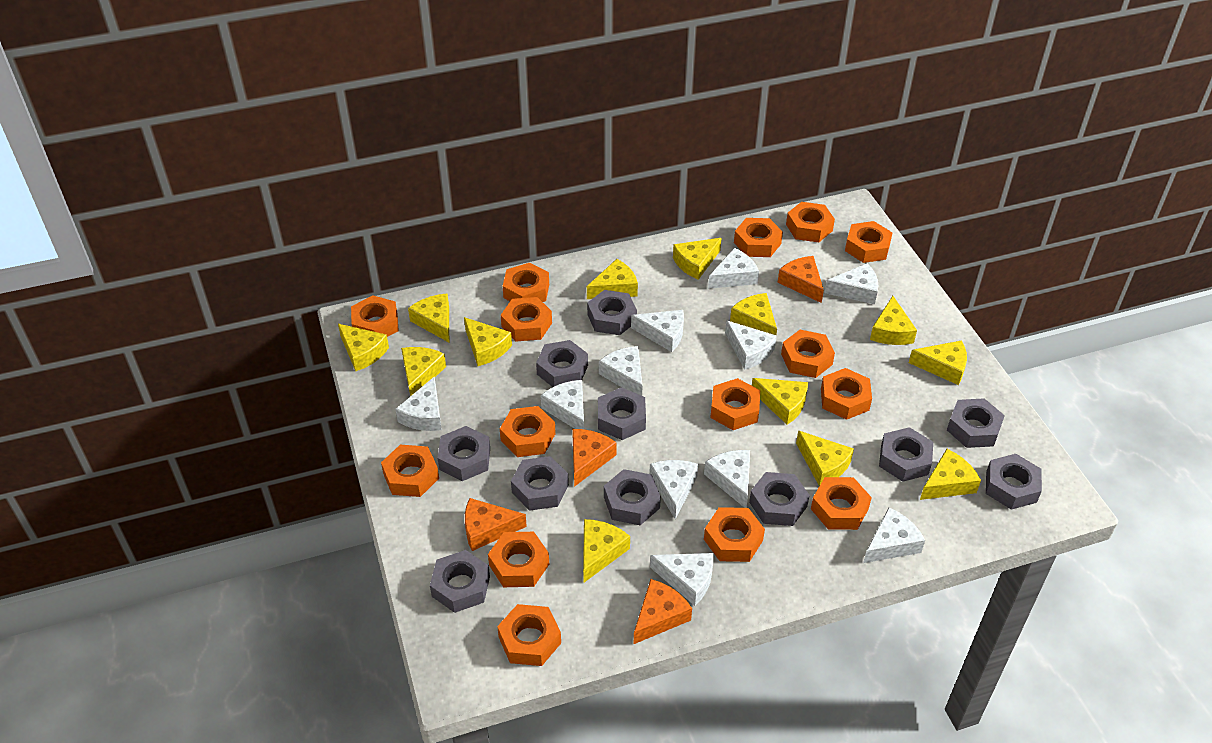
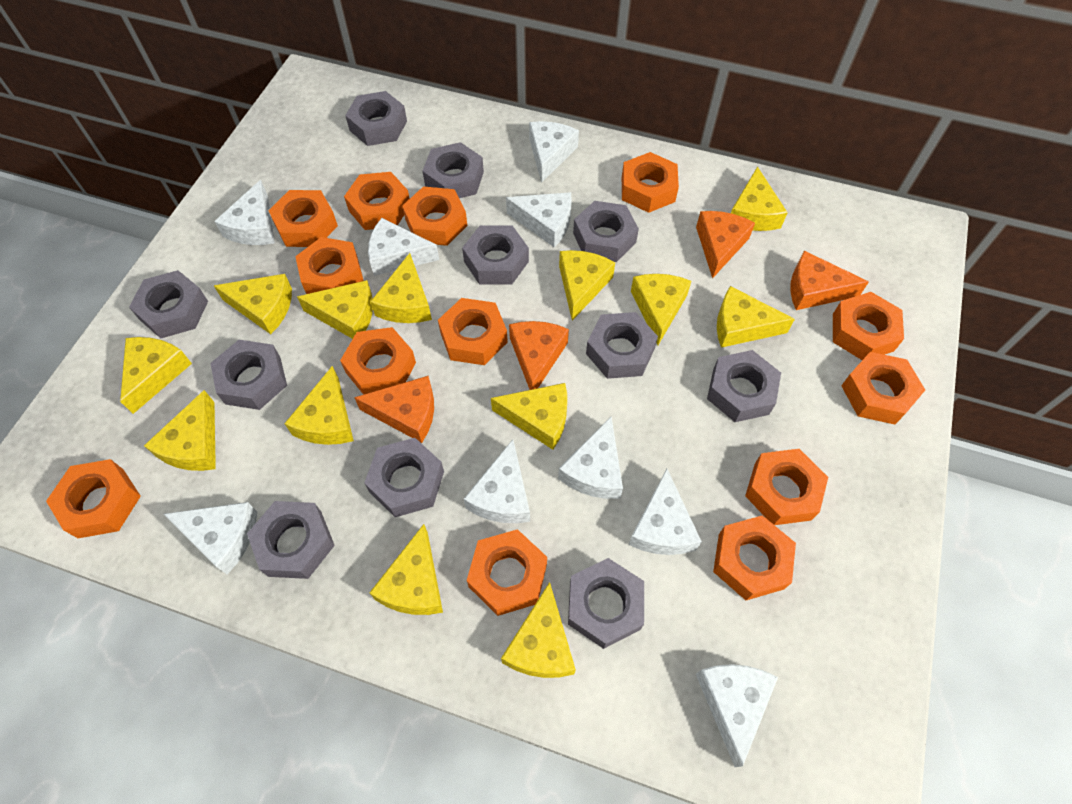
orange nut: 15 -> 13
white cheese: 11 -> 9

